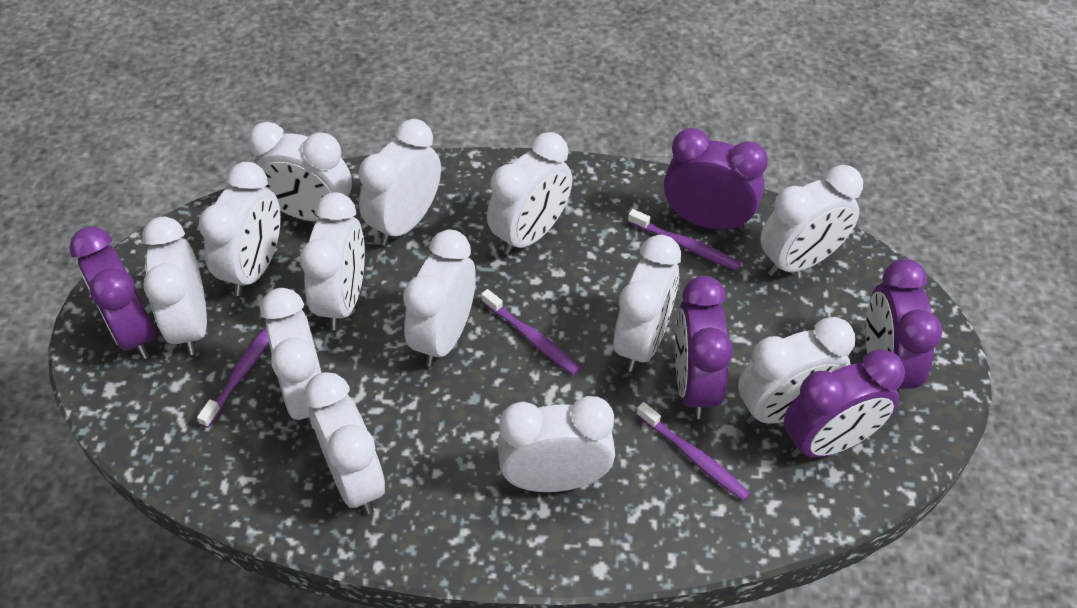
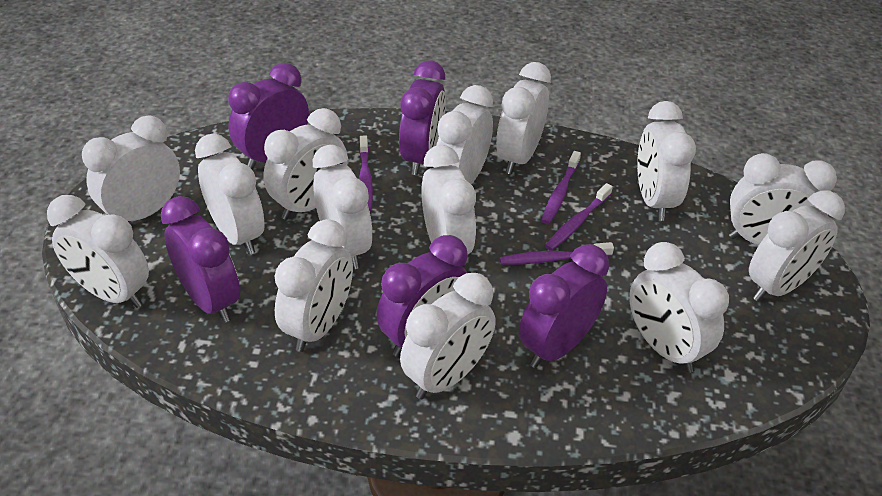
white clock: 13 -> 14

